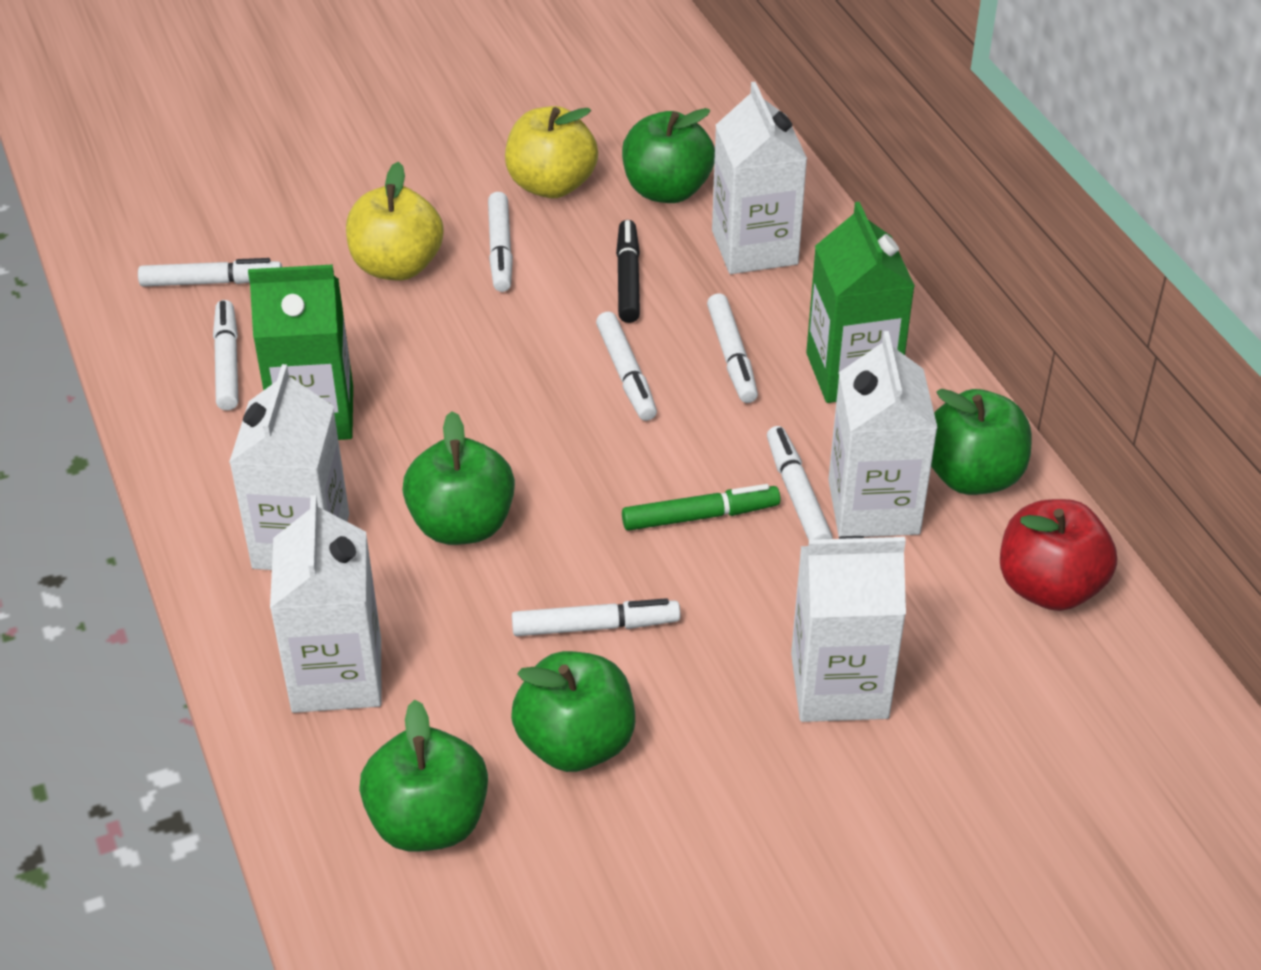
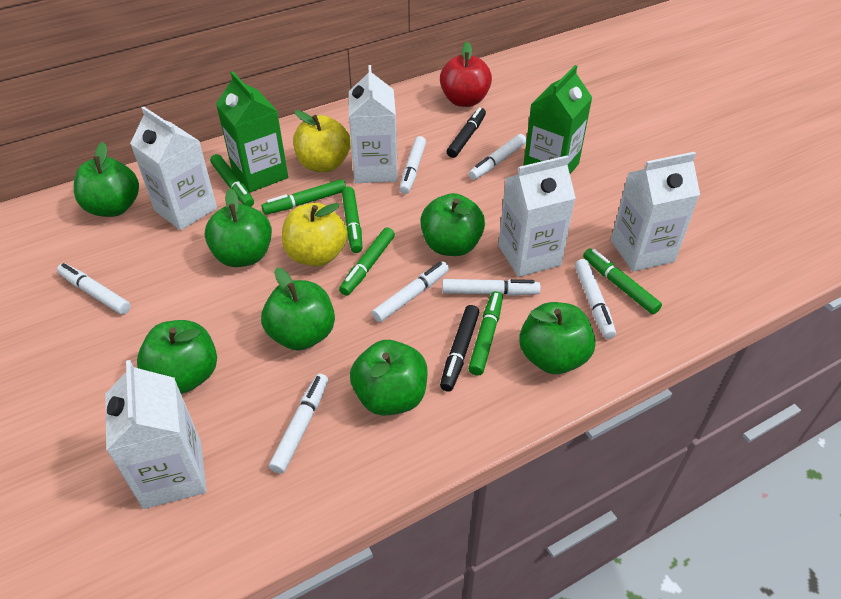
black marker: 1 -> 2
green apple: 5 -> 7
green marker: 1 -> 6

